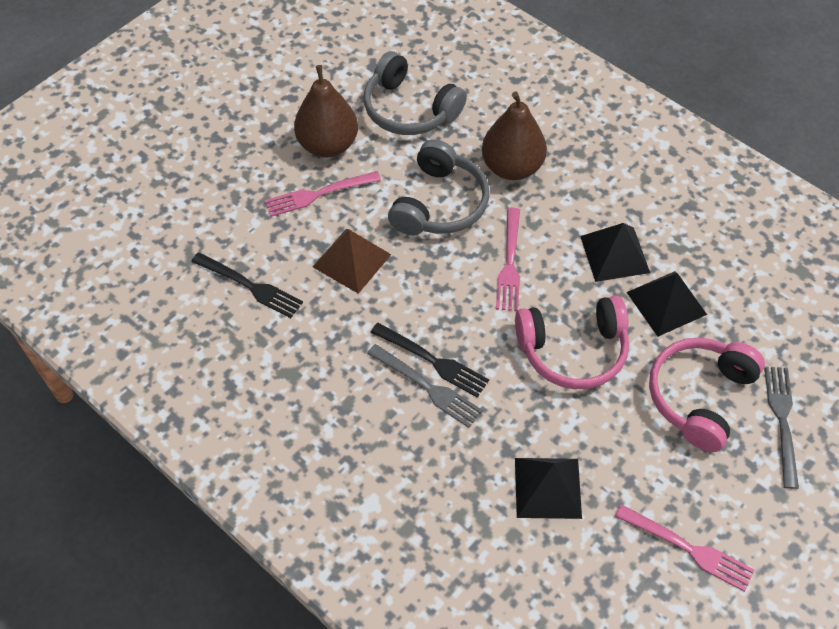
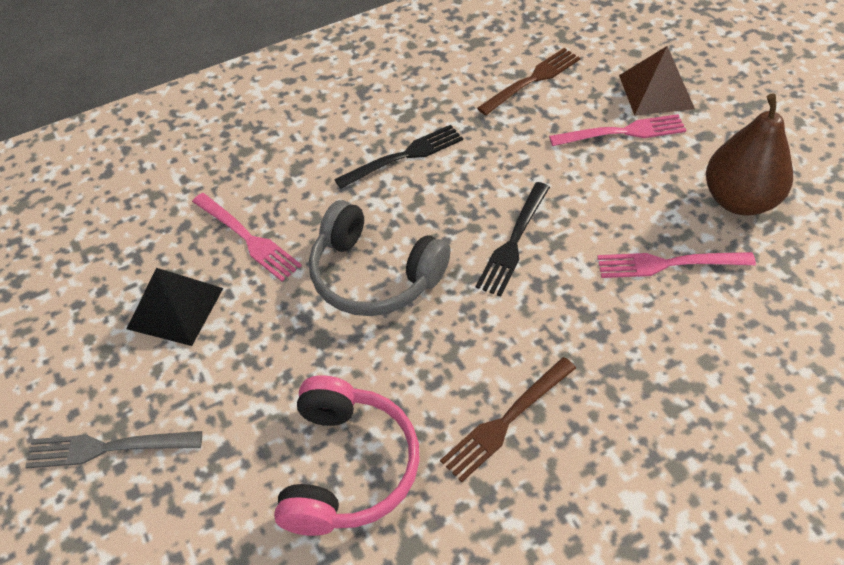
black pyramid: 3 -> 1
brown fork: 0 -> 2
brown pear: 2 -> 1
grey fork: 2 -> 1
grey headphones: 2 -> 1
pink headphones: 2 -> 1

